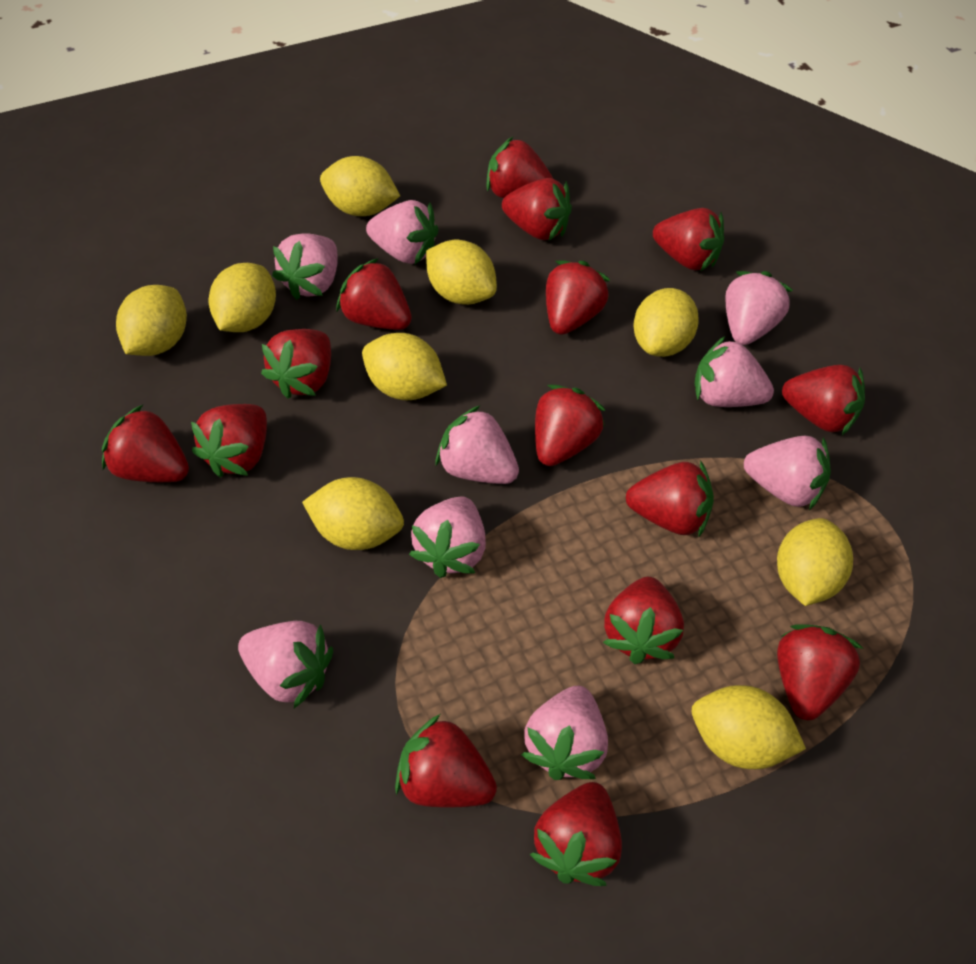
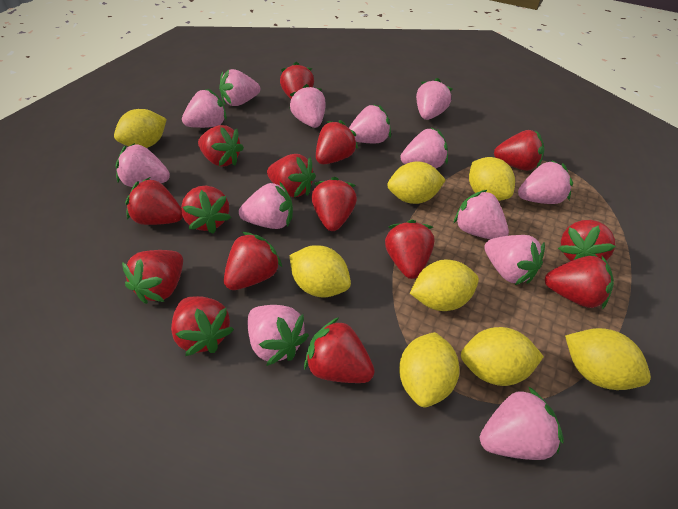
pink strawberry: 9 -> 13
yellow lemon: 9 -> 8

